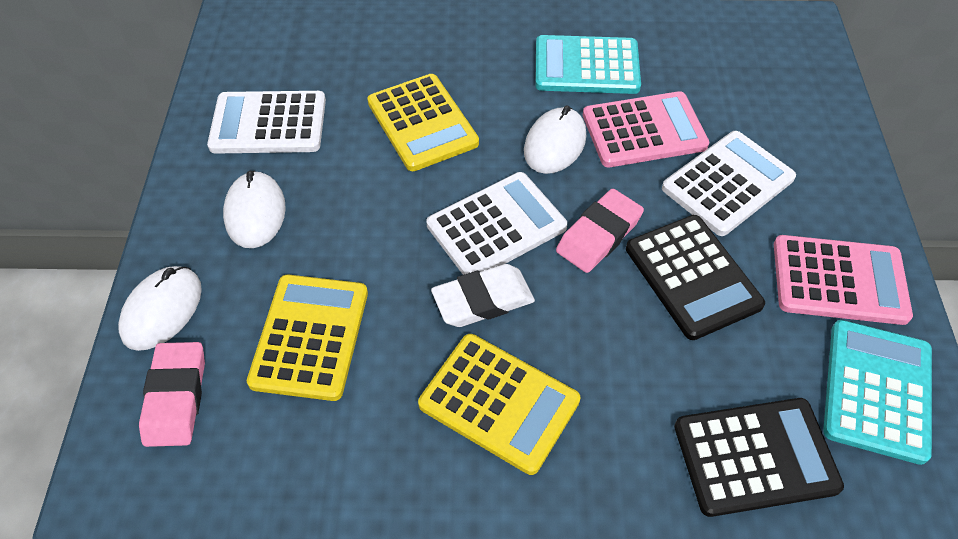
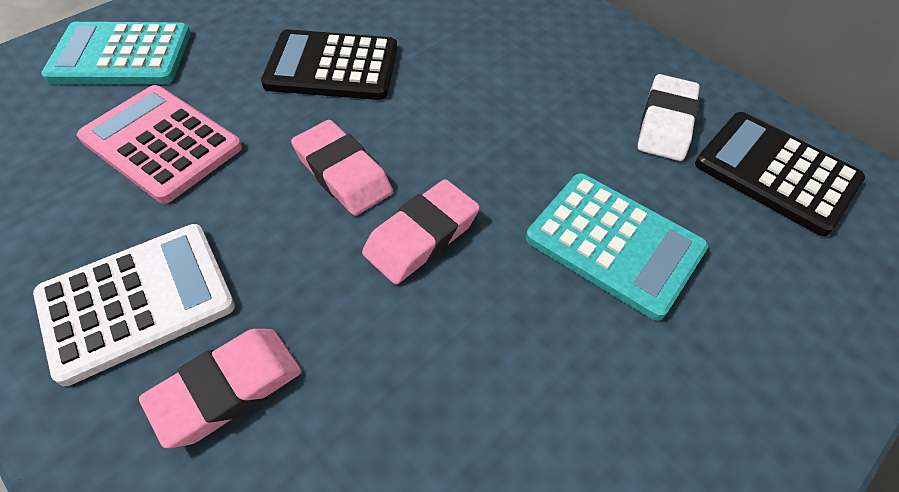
pink calculator: 2 -> 1
pink eraser: 2 -> 3
white calculator: 3 -> 1
white mouse: 3 -> 0
yellow calculator: 3 -> 0

